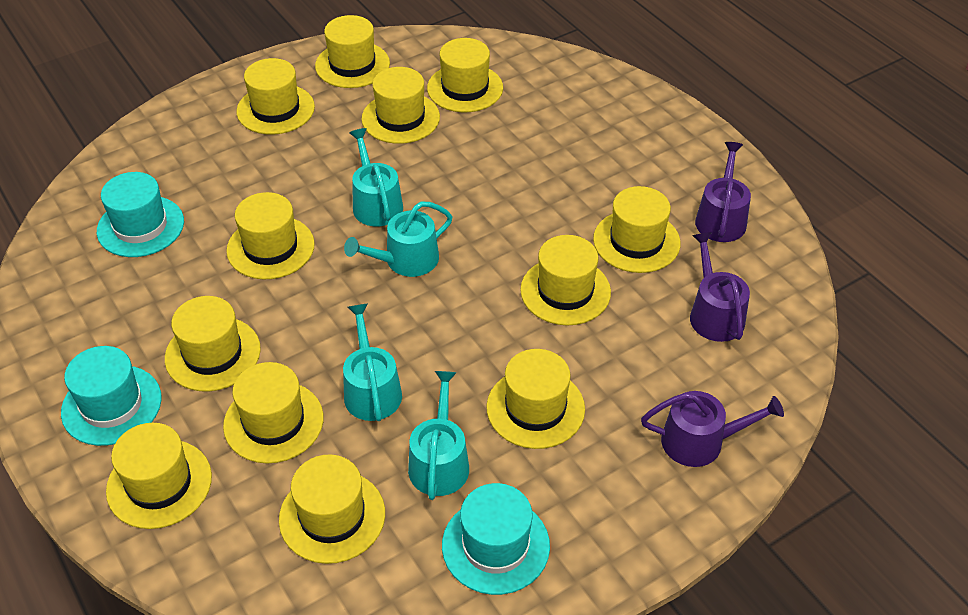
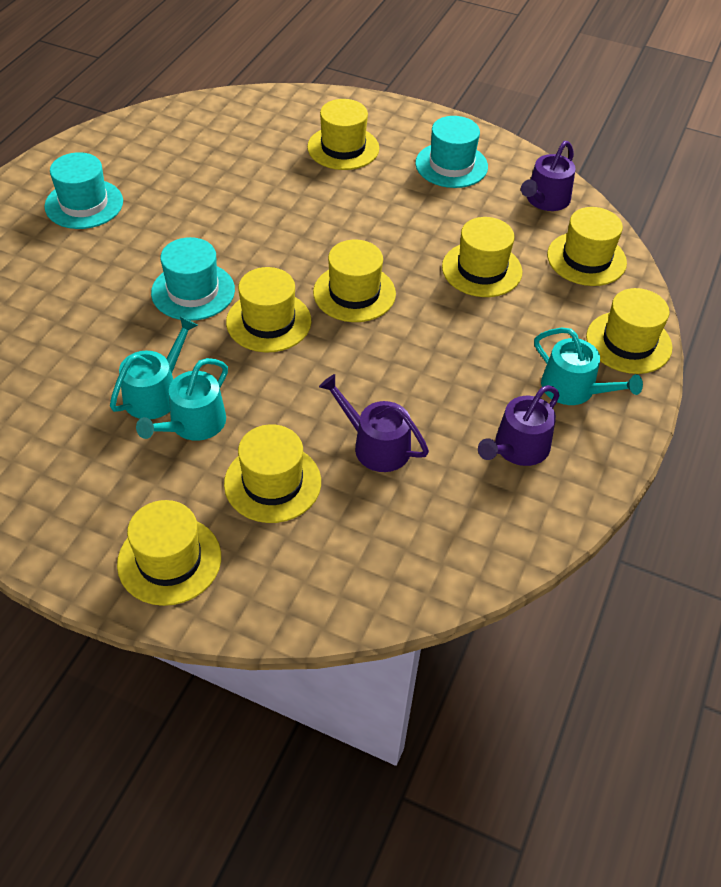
turquoise watering can: 4 -> 3
yellow hat: 12 -> 8

